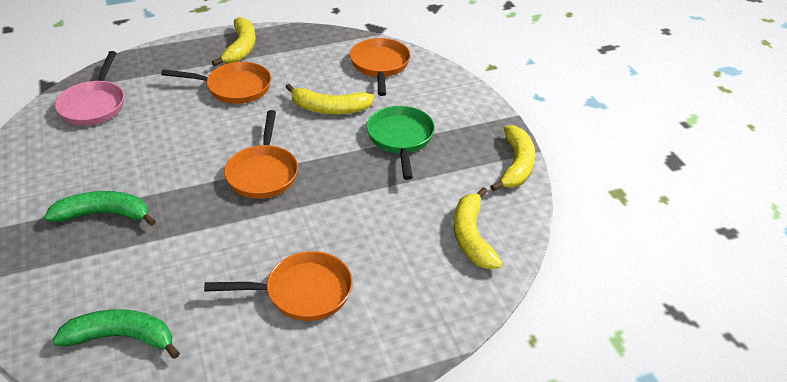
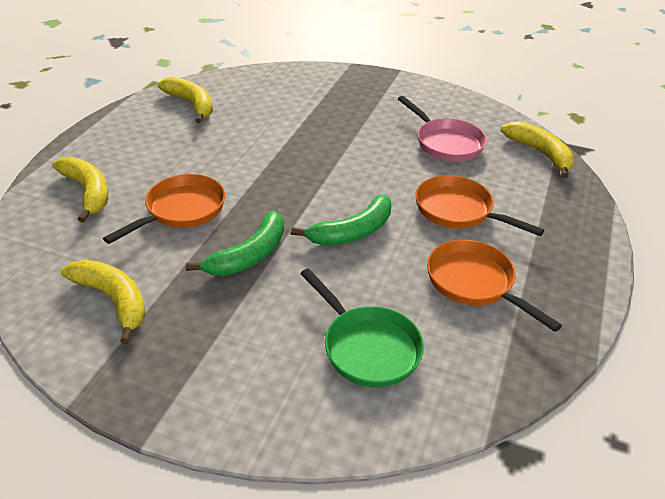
orange pan: 4 -> 3

